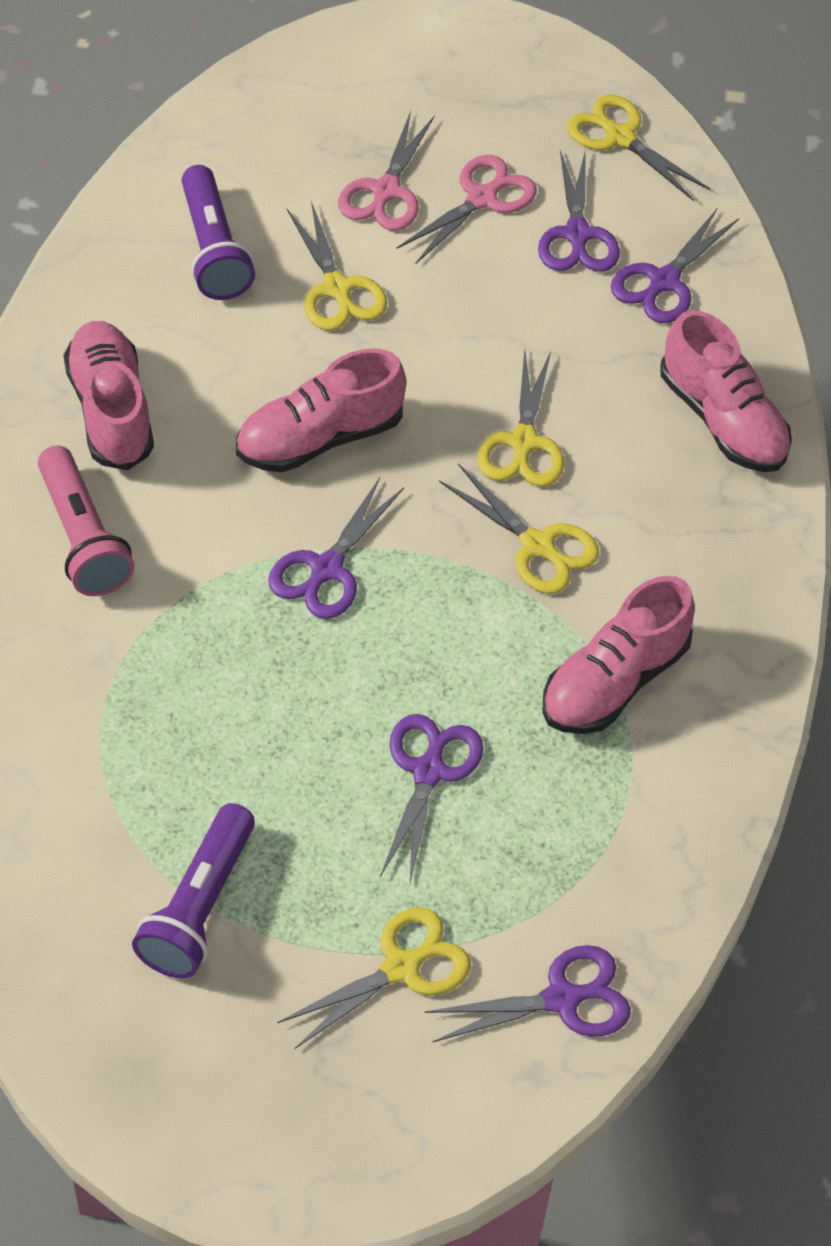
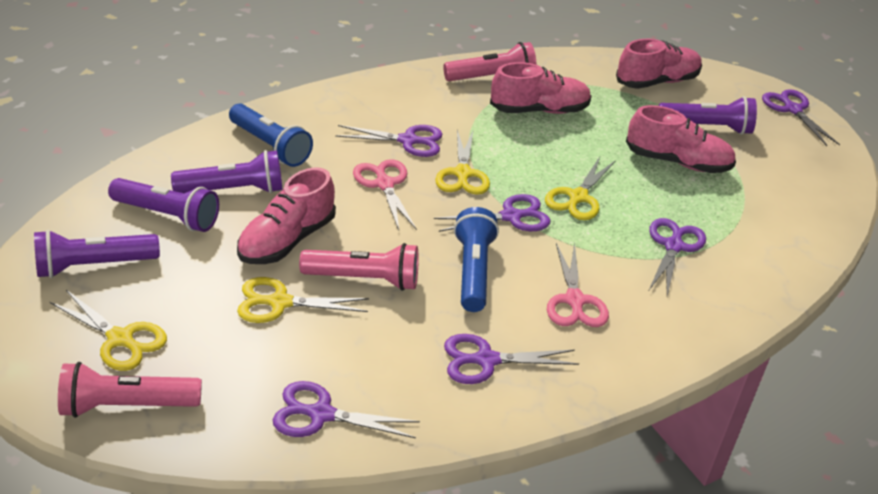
blue flashlight: 0 -> 2
pink flashlight: 1 -> 3
purple flashlight: 2 -> 4
purple scissors: 5 -> 6
yellow scissors: 5 -> 4

